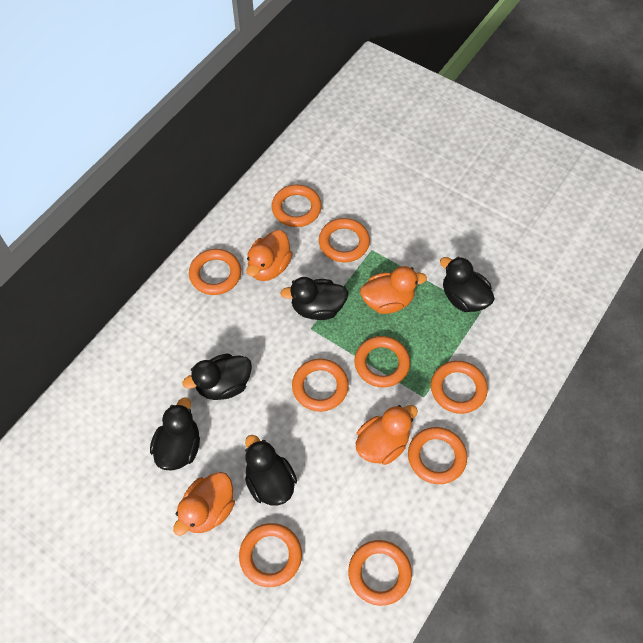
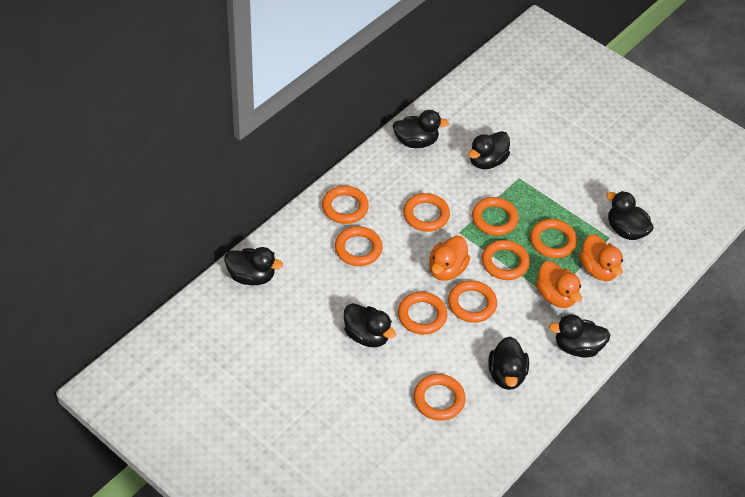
black duck: 5 -> 7
orange duck: 4 -> 3

